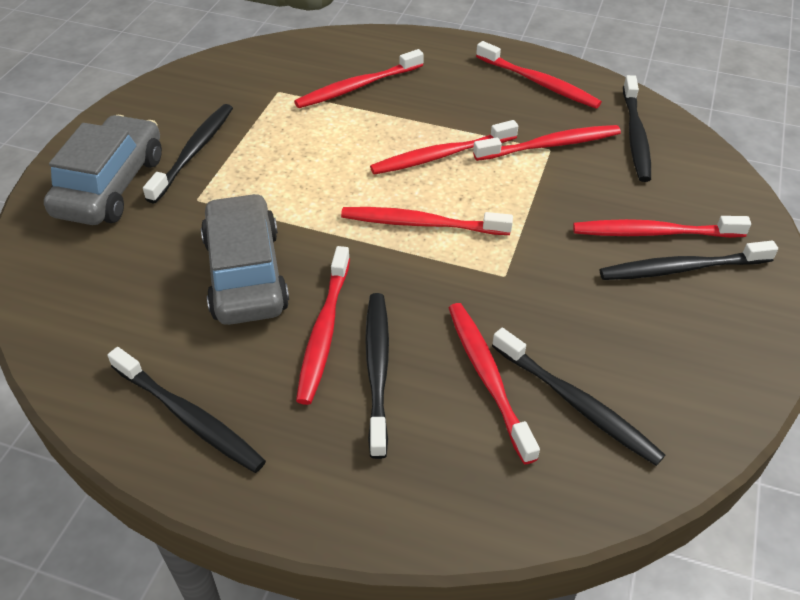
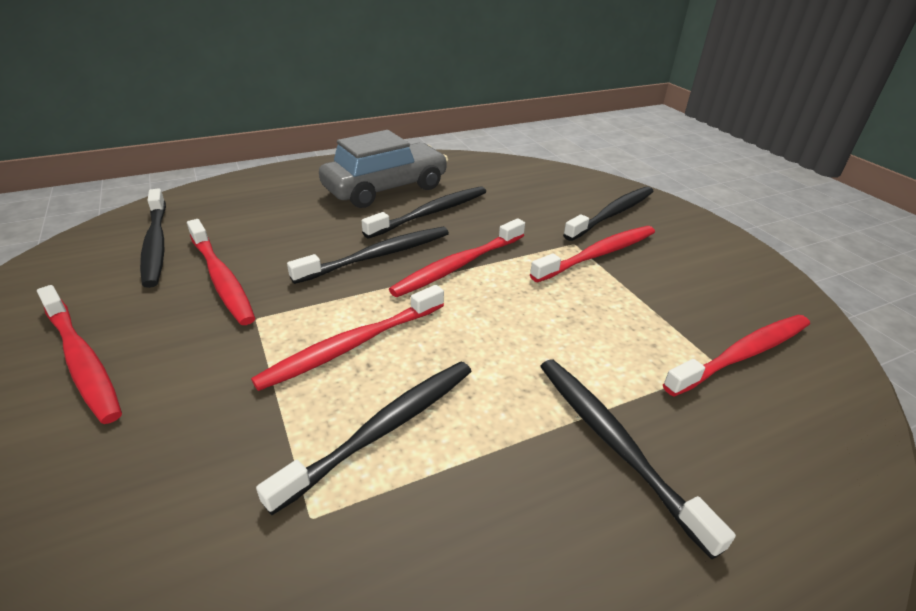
grey car: 2 -> 1
red toothbrush: 8 -> 6

